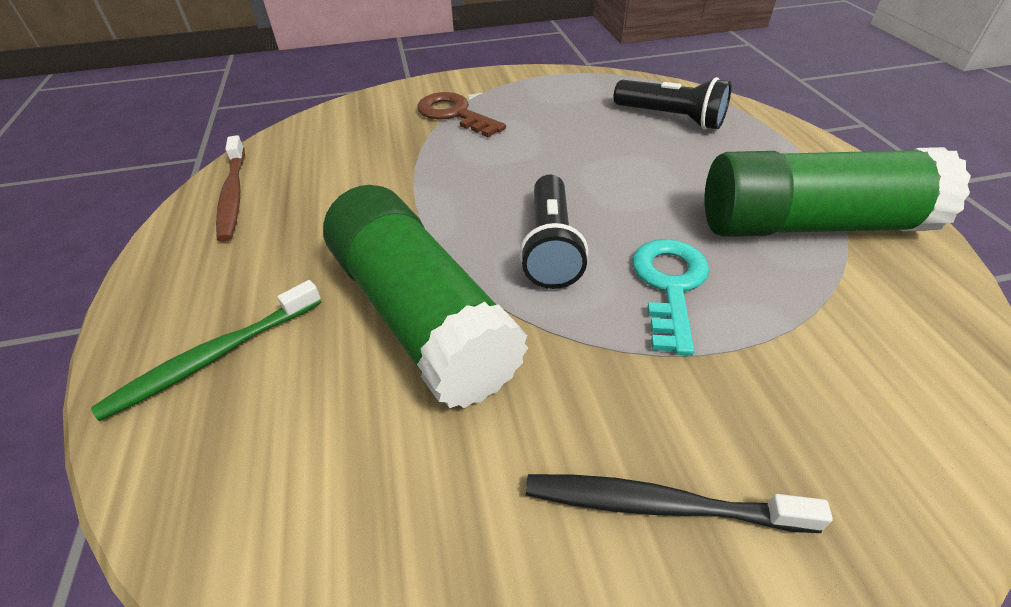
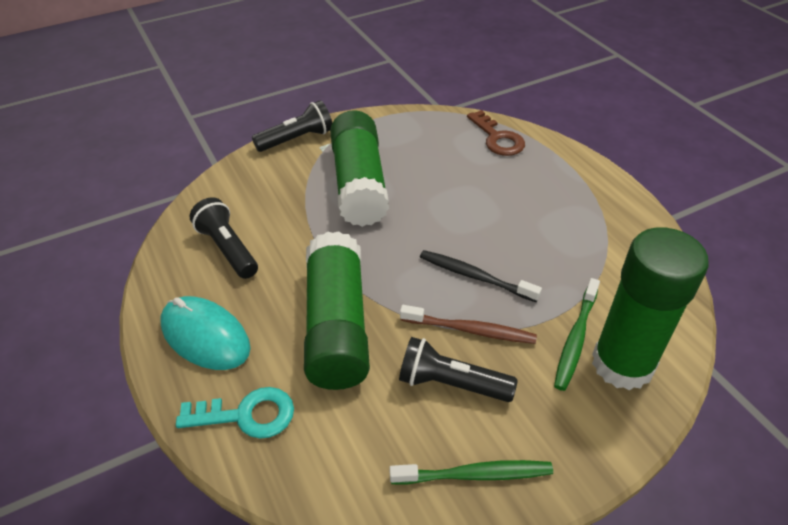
black flashlight: 2 -> 3
green glue stick: 2 -> 3
green toothbrush: 1 -> 2
turquoise mouse: 0 -> 1

